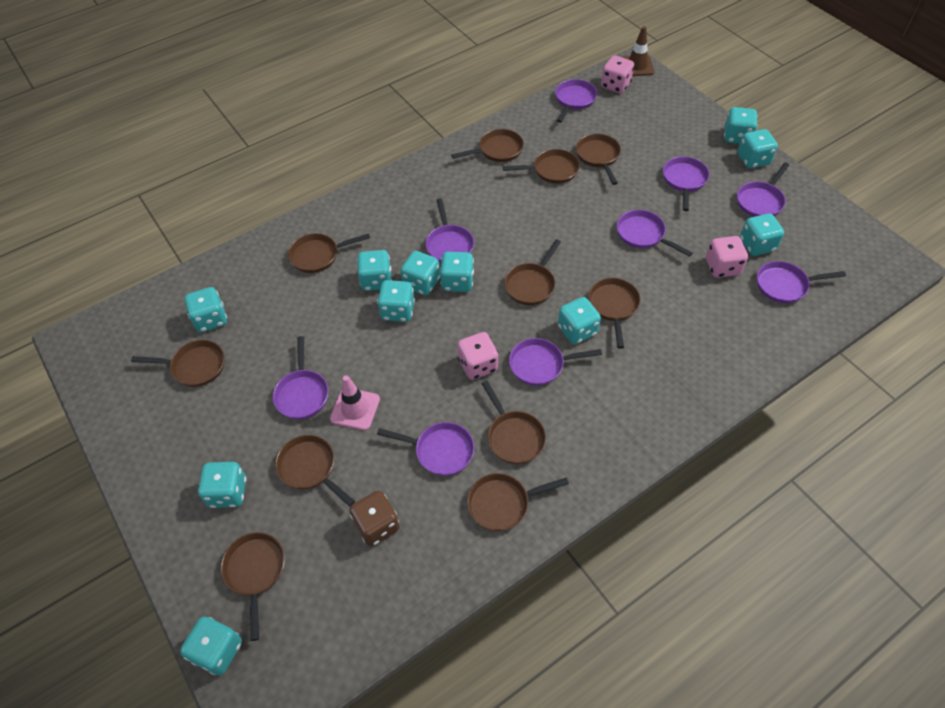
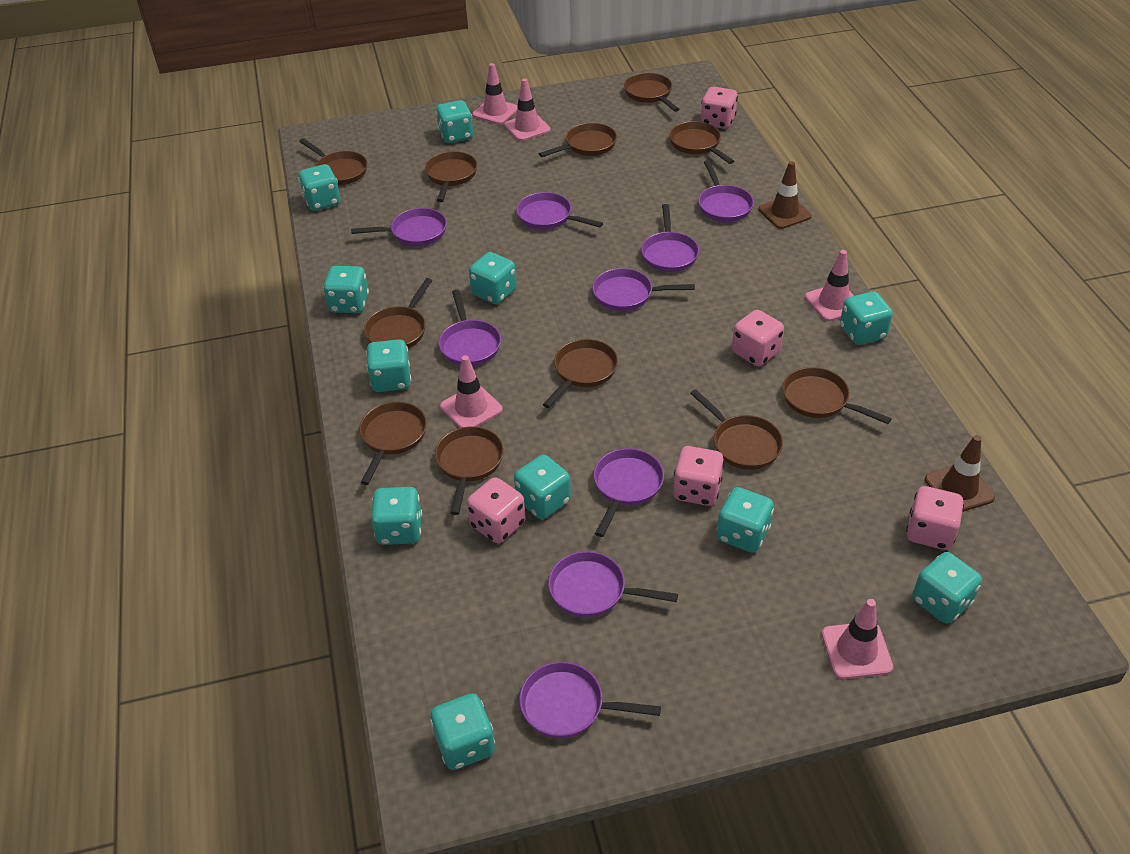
brown dice: 1 -> 0
brown traffic cone: 1 -> 2
pink dice: 3 -> 5
pink traffic cone: 1 -> 5

